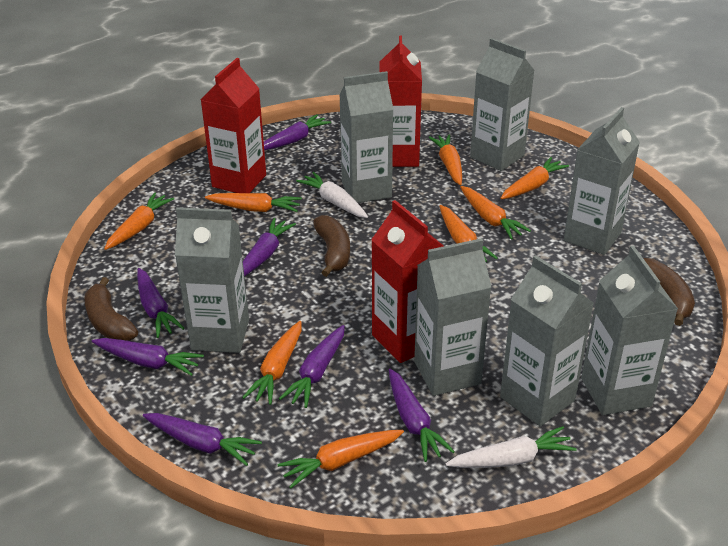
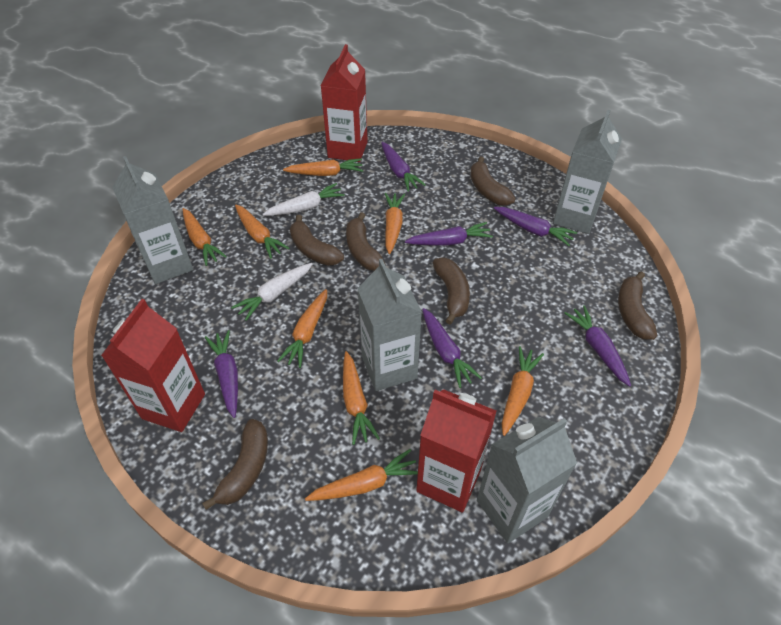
brown banana: 3 -> 6
grey carton: 7 -> 4
purple carrot: 7 -> 6

